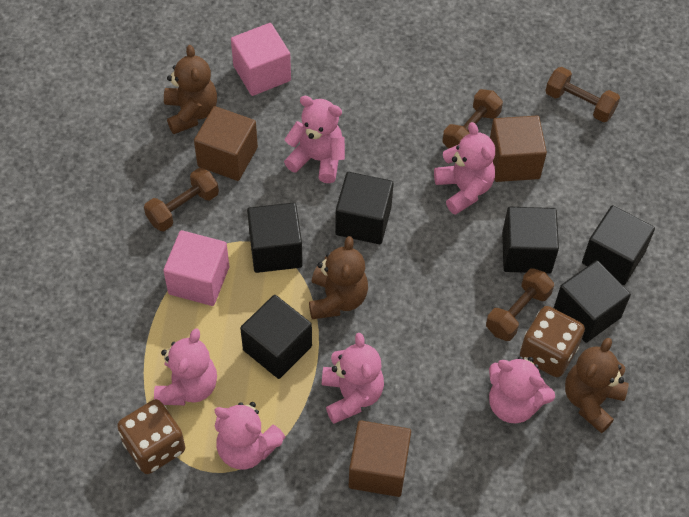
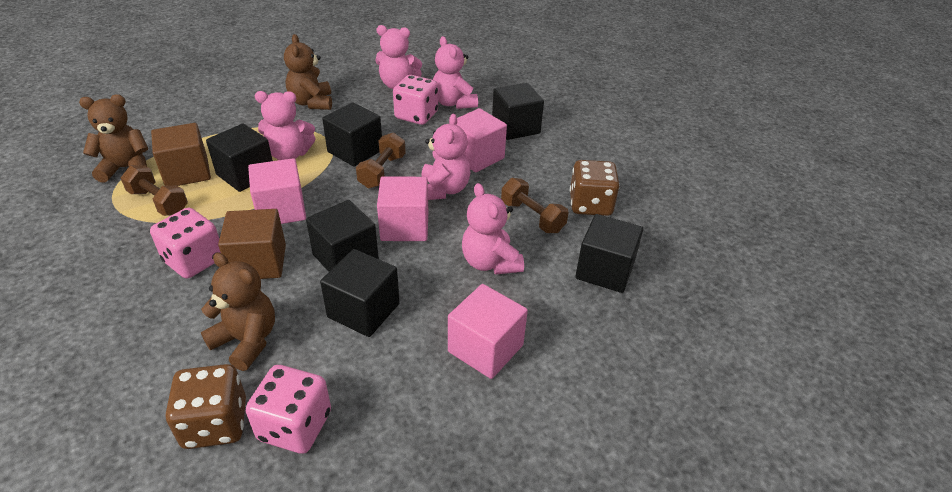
brown cube: 3 -> 2
brown dumbbell: 4 -> 3
pink cube: 2 -> 4
pink dice: 0 -> 3
pink teddy bear: 6 -> 5

